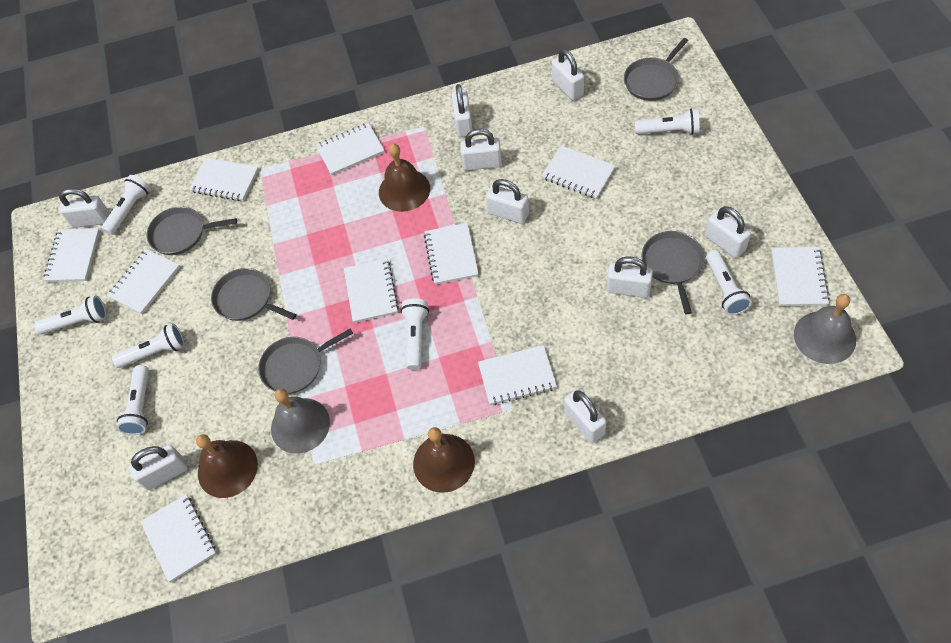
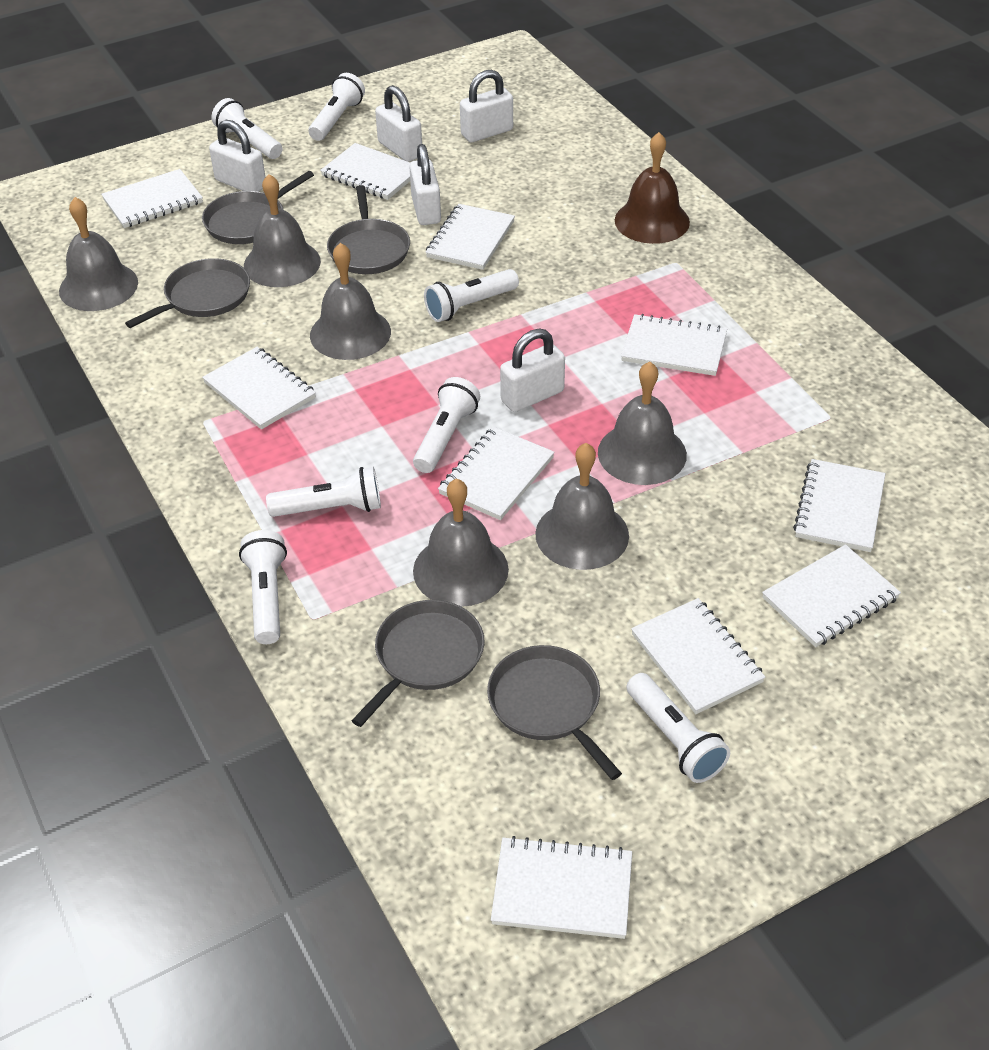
brown bell: 3 -> 1
grey bell: 2 -> 6
white padlock: 9 -> 5

